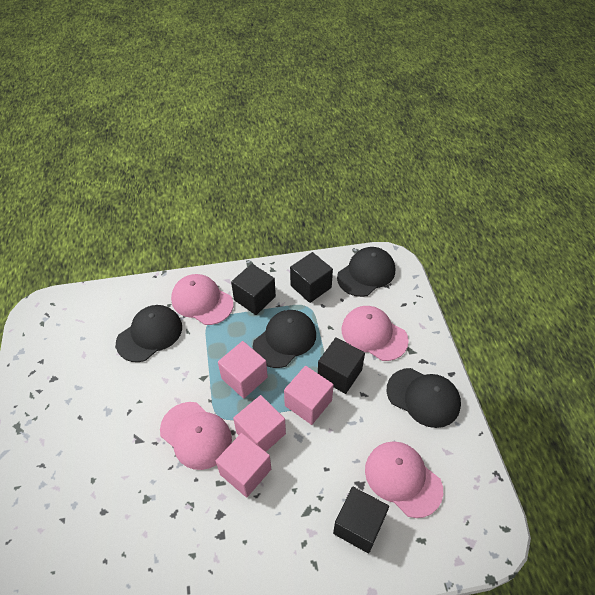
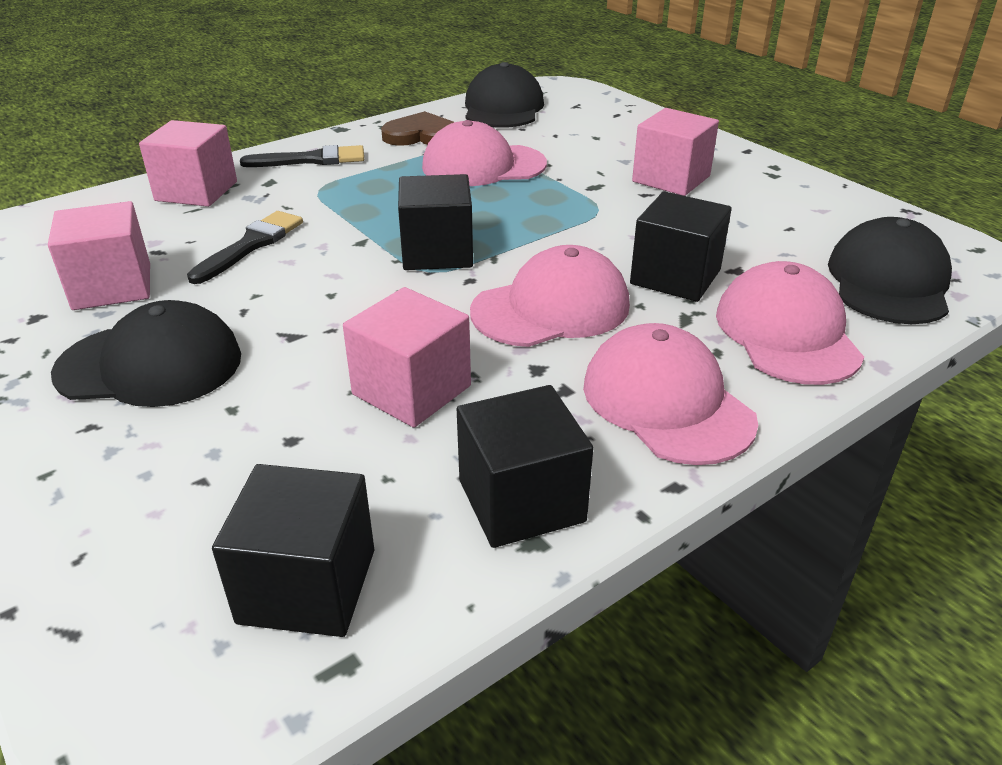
black brush: 0 -> 2
black cap: 4 -> 3
brown heart: 0 -> 1

